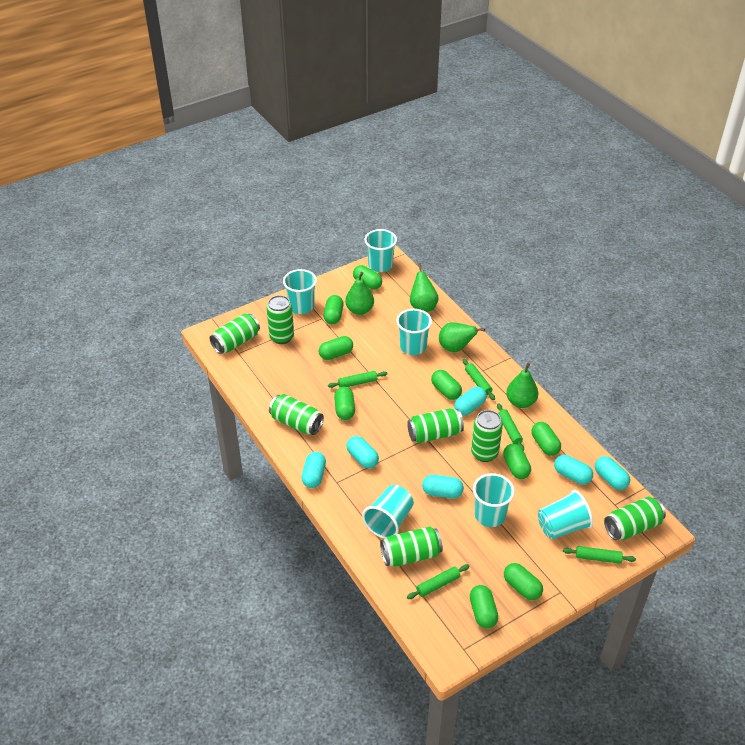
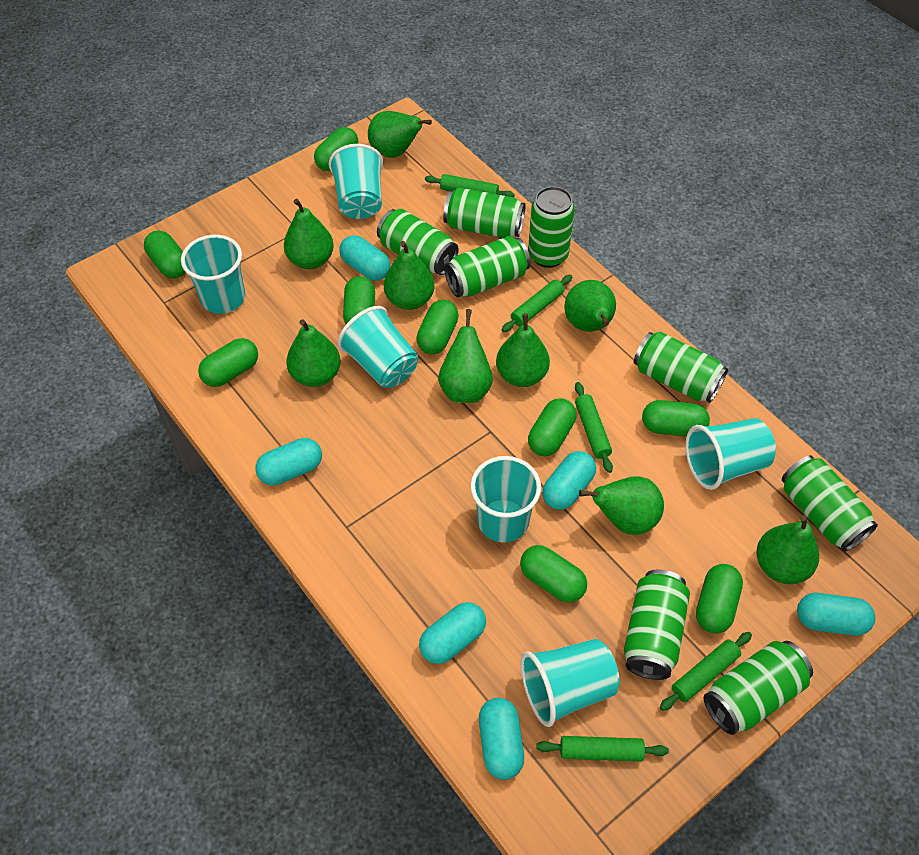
green can: 7 -> 8
green pear: 4 -> 9

